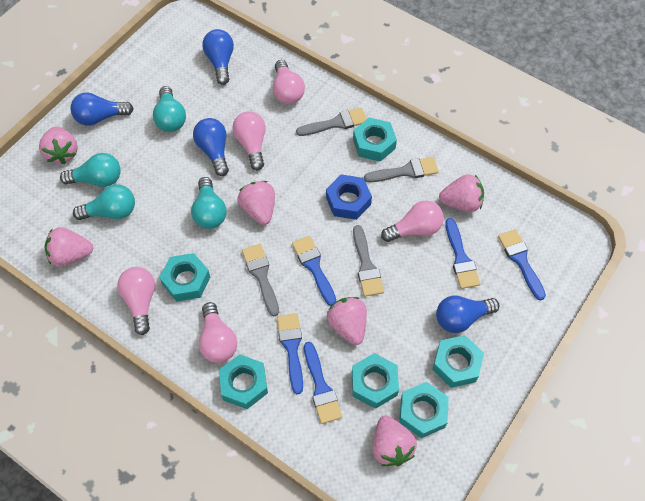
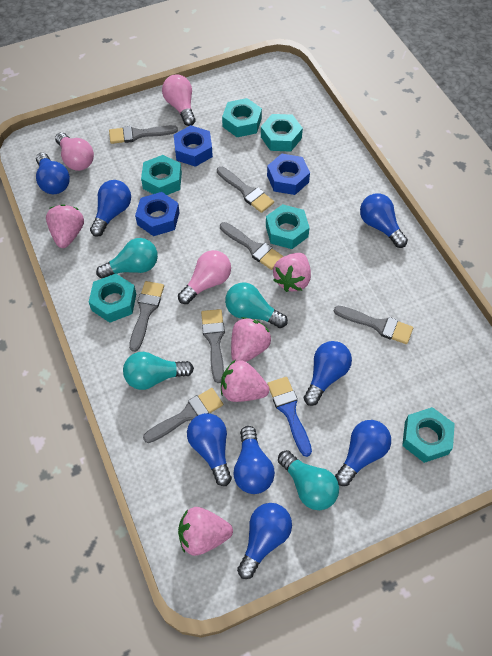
blue brush: 5 -> 1
blue light bulb: 4 -> 8
blue nut: 1 -> 3
grey brush: 4 -> 7
pink light bulb: 5 -> 3
pink strawberry: 6 -> 5

